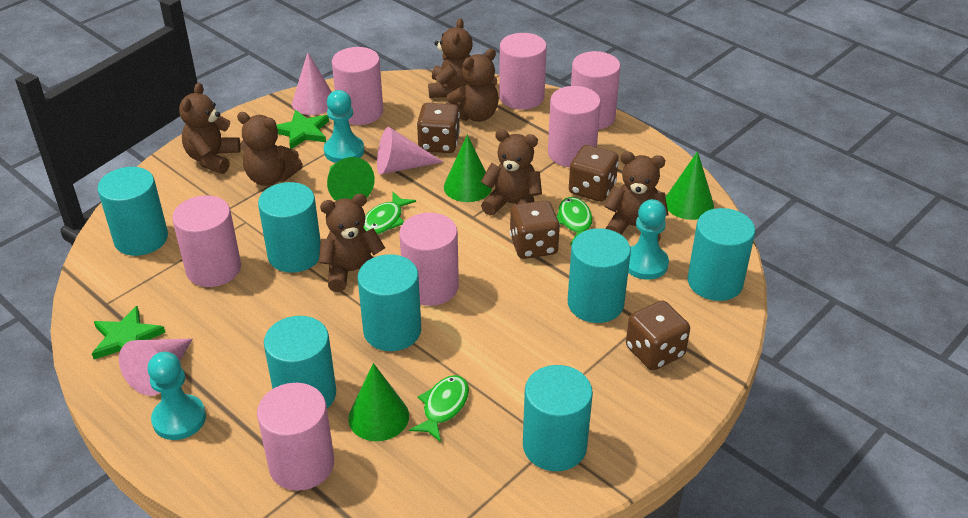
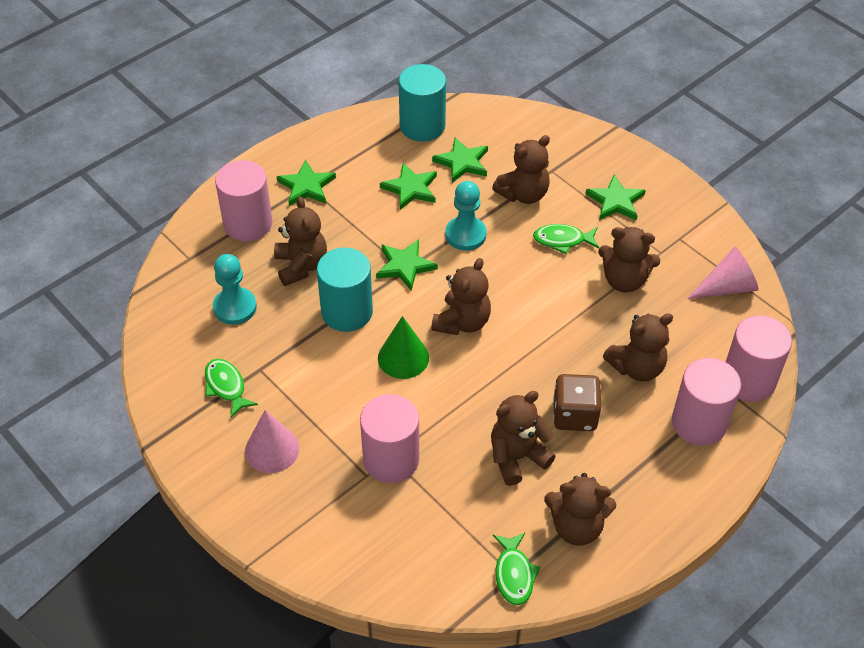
brown dice: 4 -> 1
green cone: 4 -> 1
green star: 2 -> 5
pink cone: 3 -> 2
pink cylinder: 7 -> 4
turquoise cylinder: 7 -> 2
turquoise pawn: 3 -> 2

